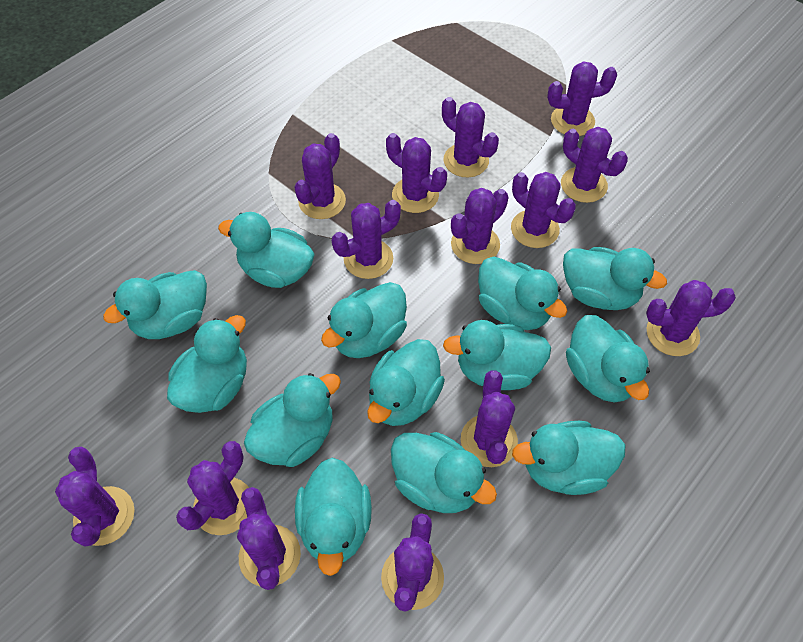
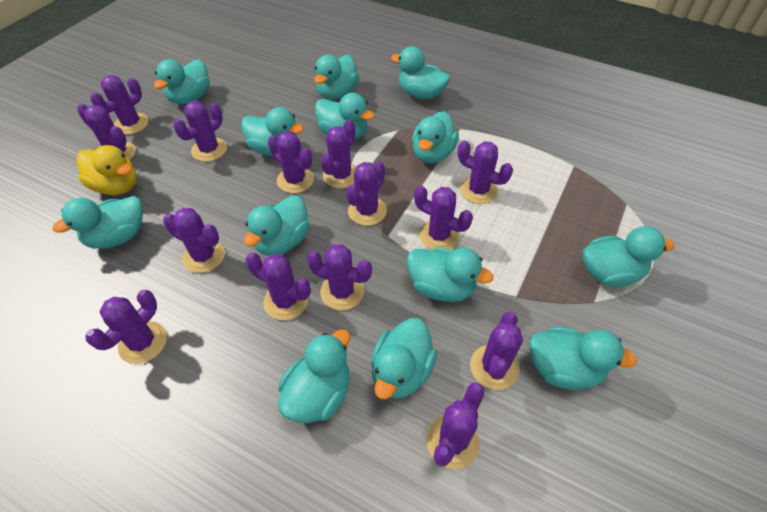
yellow duck: 0 -> 1

